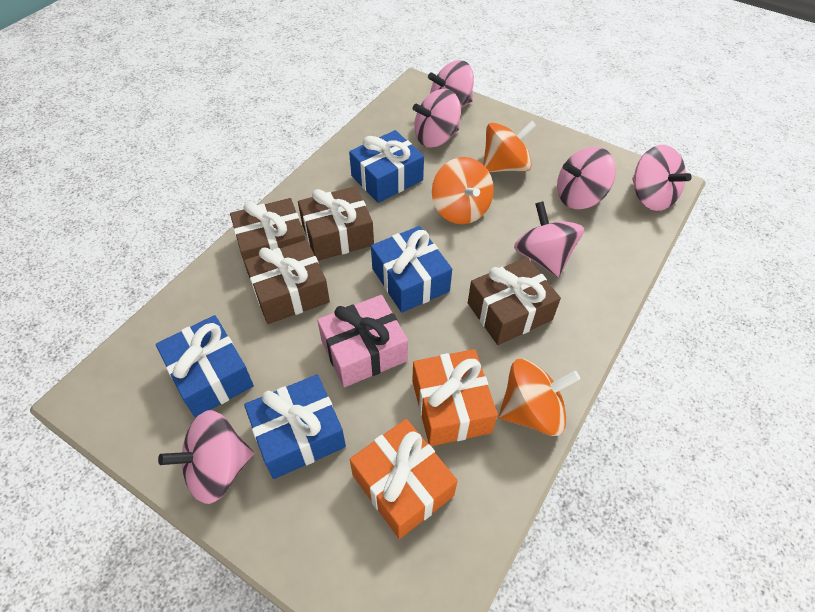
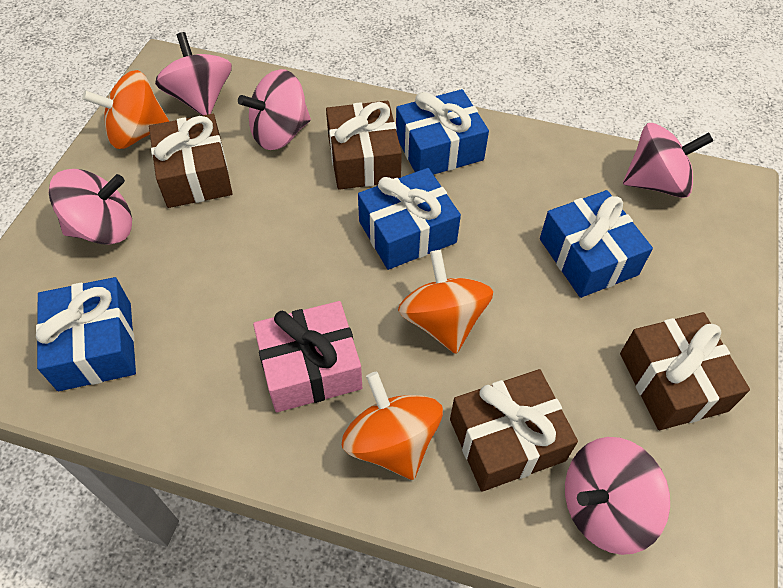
orange gift: 2 -> 0
pink spinning top: 6 -> 5

